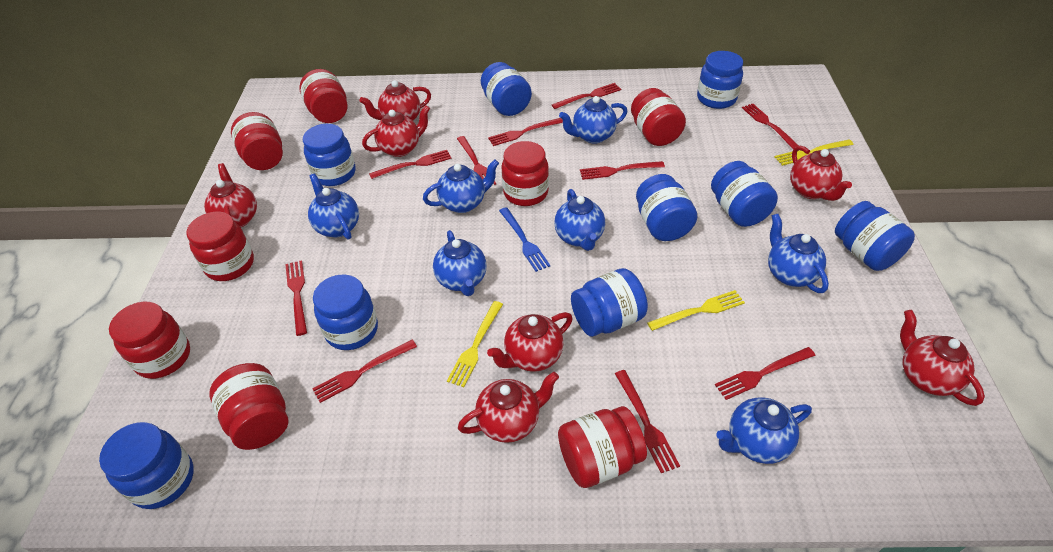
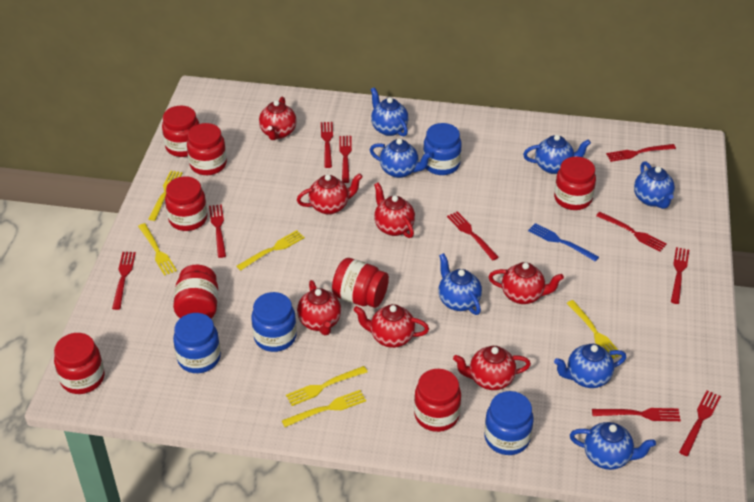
blue jar: 9 -> 4
yellow fork: 3 -> 6

